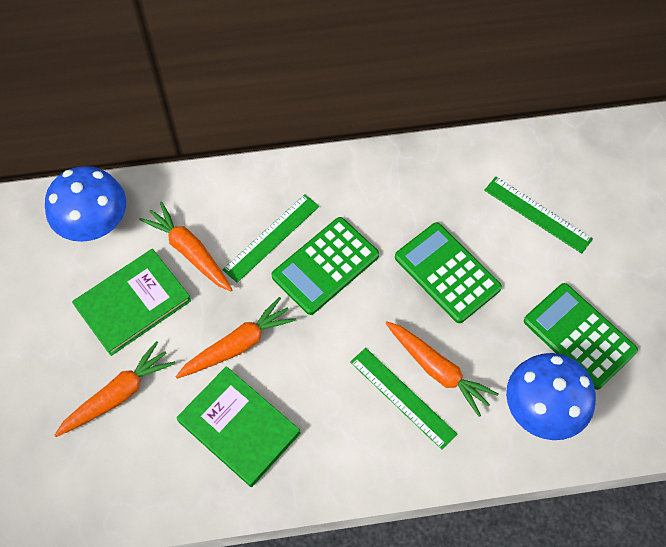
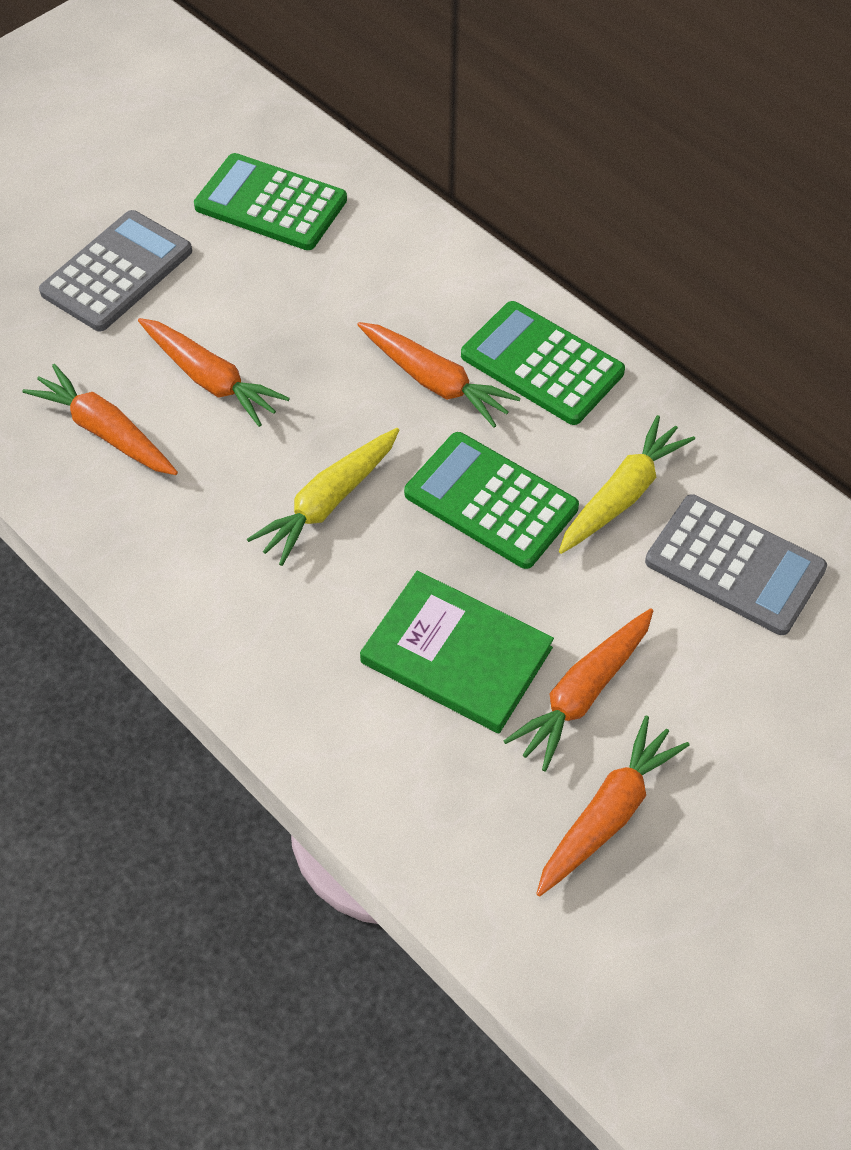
blue mushroom: 2 -> 0
green book: 2 -> 1
green ruler: 3 -> 0
grey calculator: 0 -> 2
orange carrot: 4 -> 5
yellow carrot: 0 -> 2

